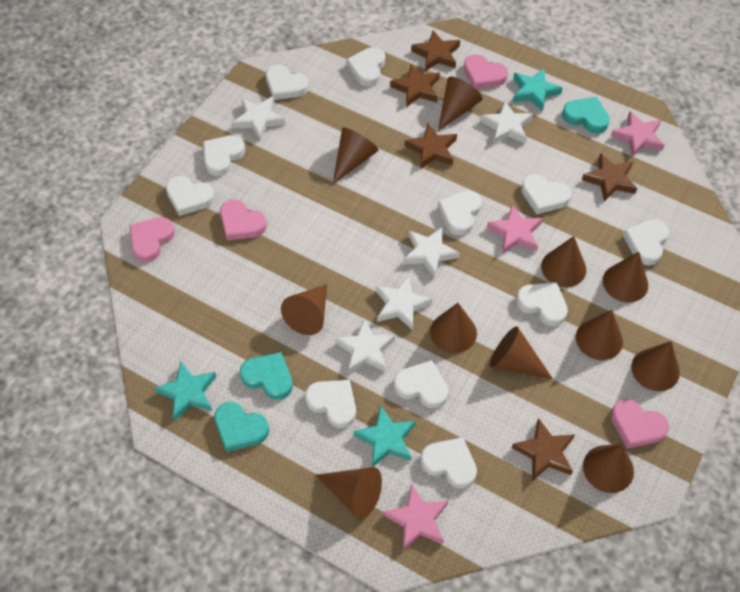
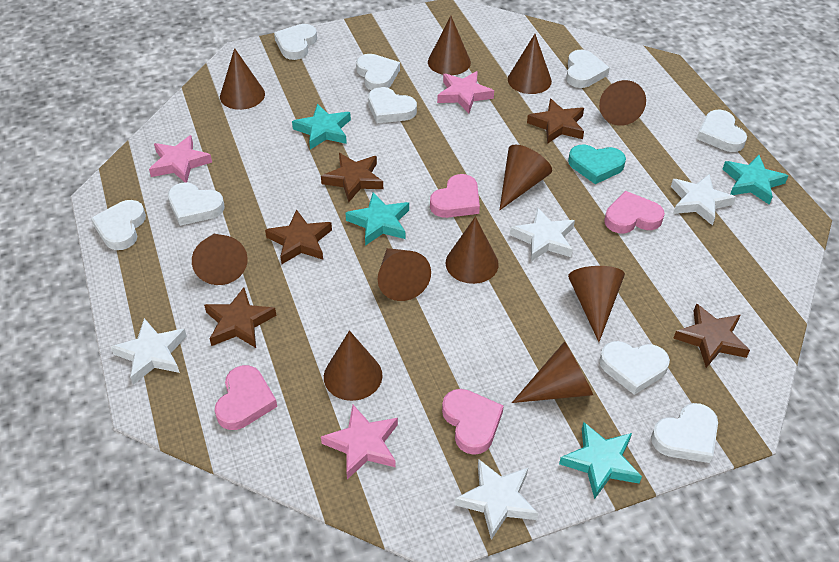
turquoise heart: 3 -> 1
turquoise star: 3 -> 4
white heart: 11 -> 9
white star: 5 -> 4

